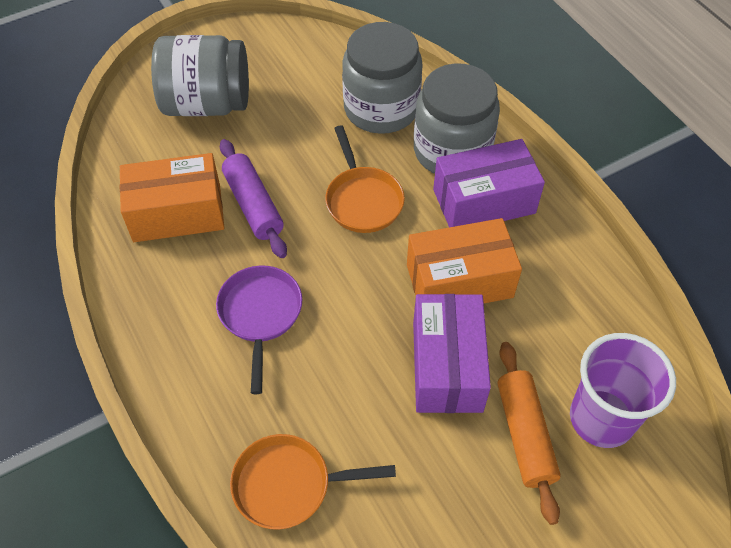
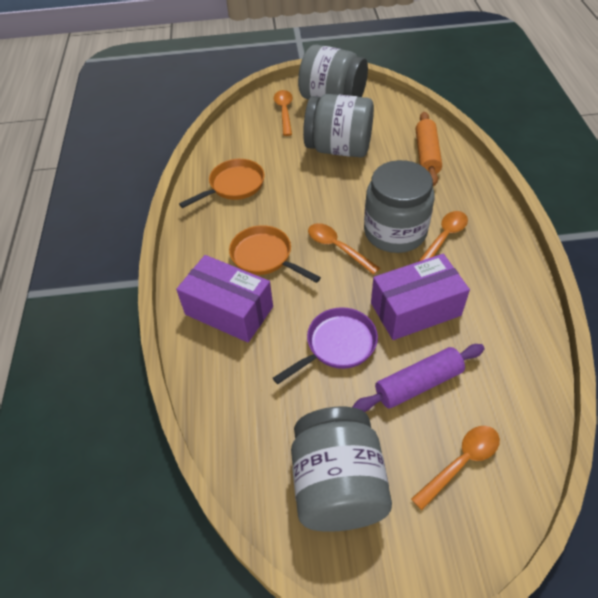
grey jar: 3 -> 4
orange box: 2 -> 0
orange spoon: 0 -> 4
purple cup: 1 -> 0

